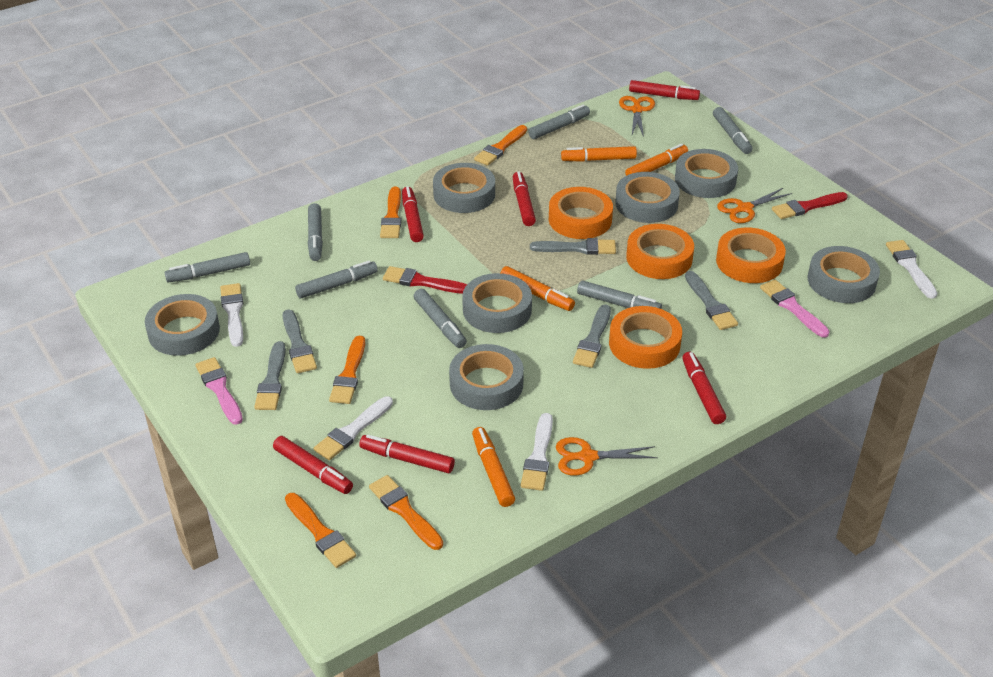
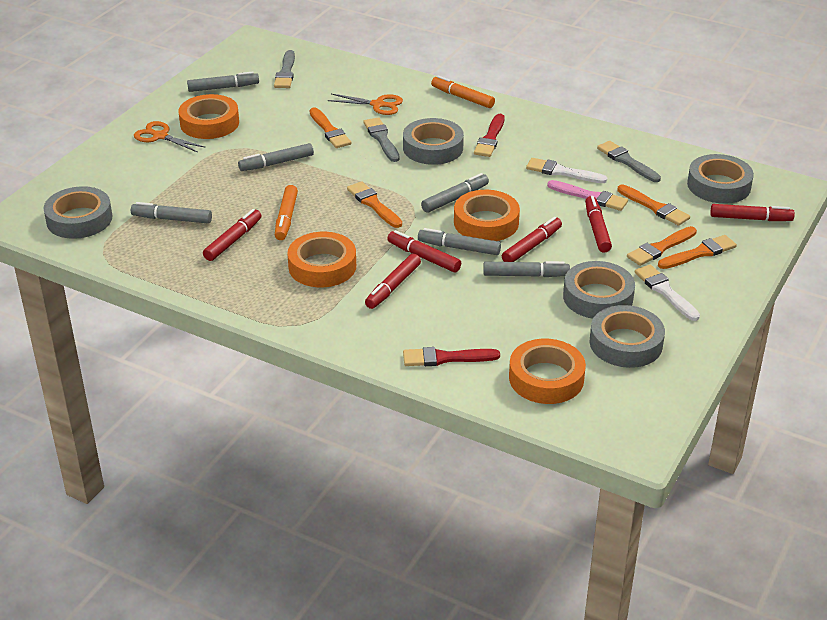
grey brush: 5 -> 3
grey marker: 7 -> 6
grey tape: 7 -> 5
orange marker: 4 -> 2
orange scissors: 3 -> 2
pink brush: 2 -> 1
white brush: 4 -> 2

